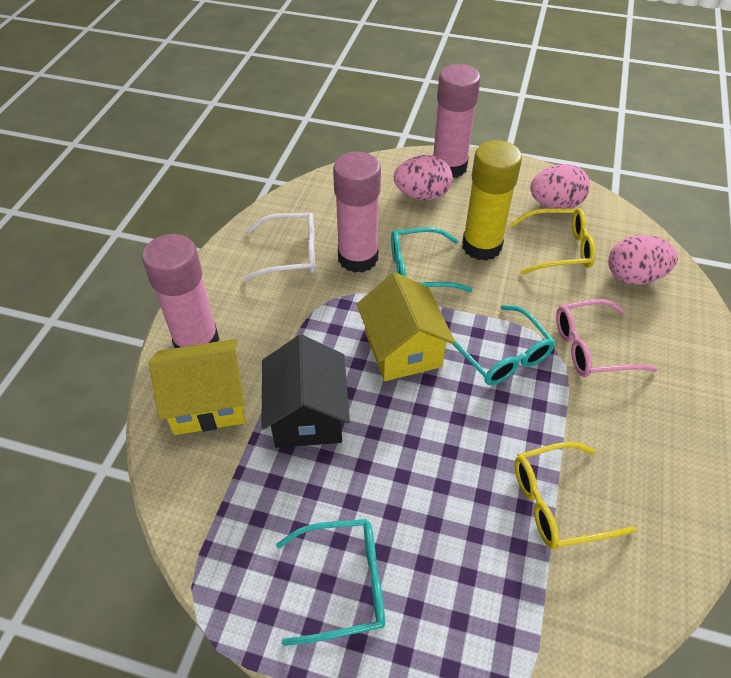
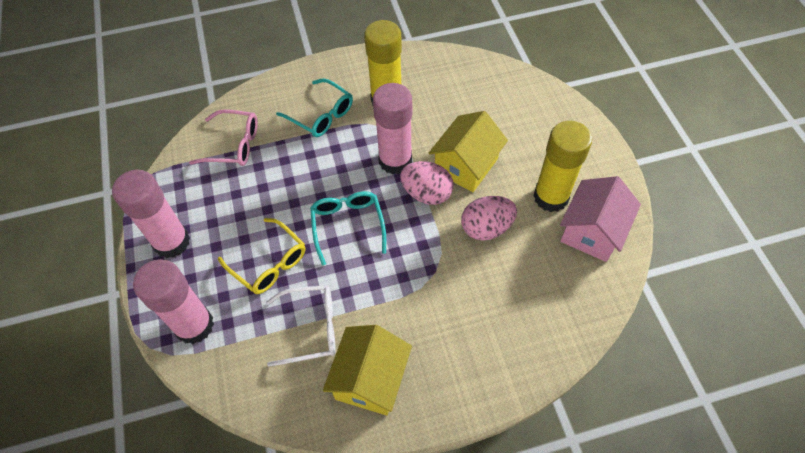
black house: 1 -> 0
pink egg: 3 -> 2
pink house: 0 -> 1
turquoise glasses: 3 -> 2
yellow glasses: 2 -> 1
yellow glue stick: 1 -> 2

